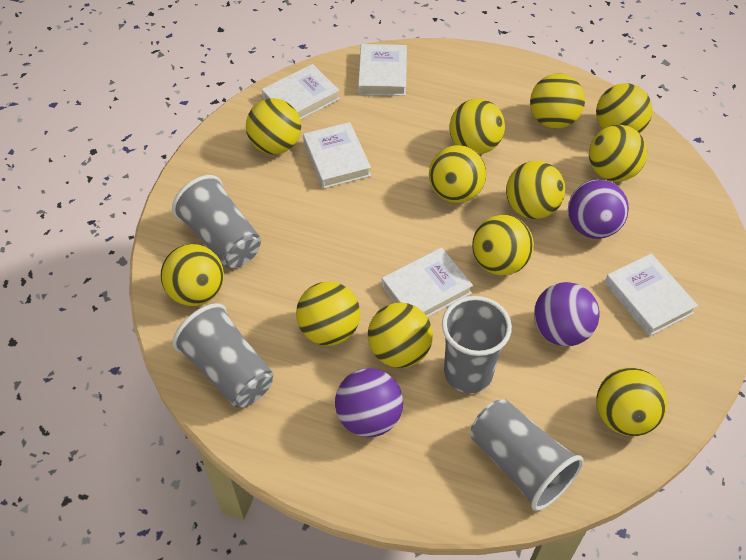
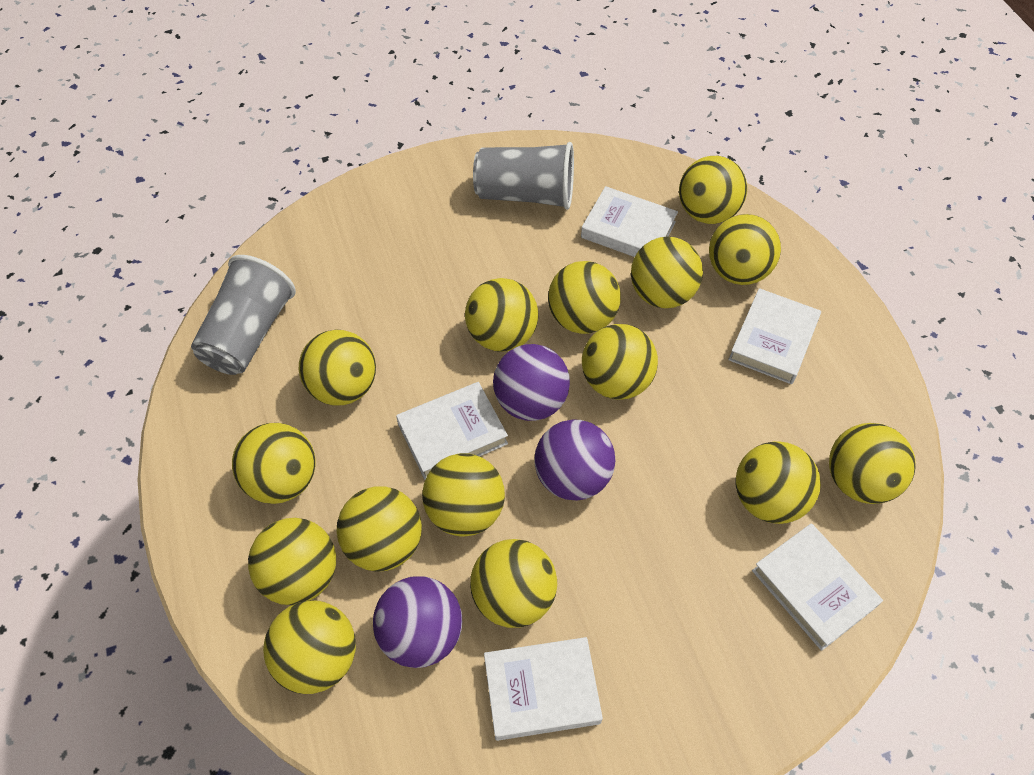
grey cup: 4 -> 2
yellow ball: 12 -> 15

